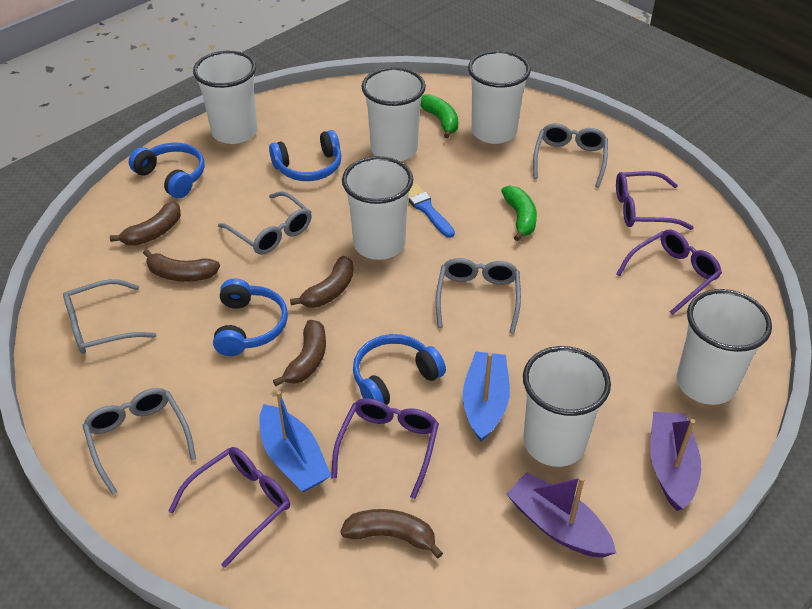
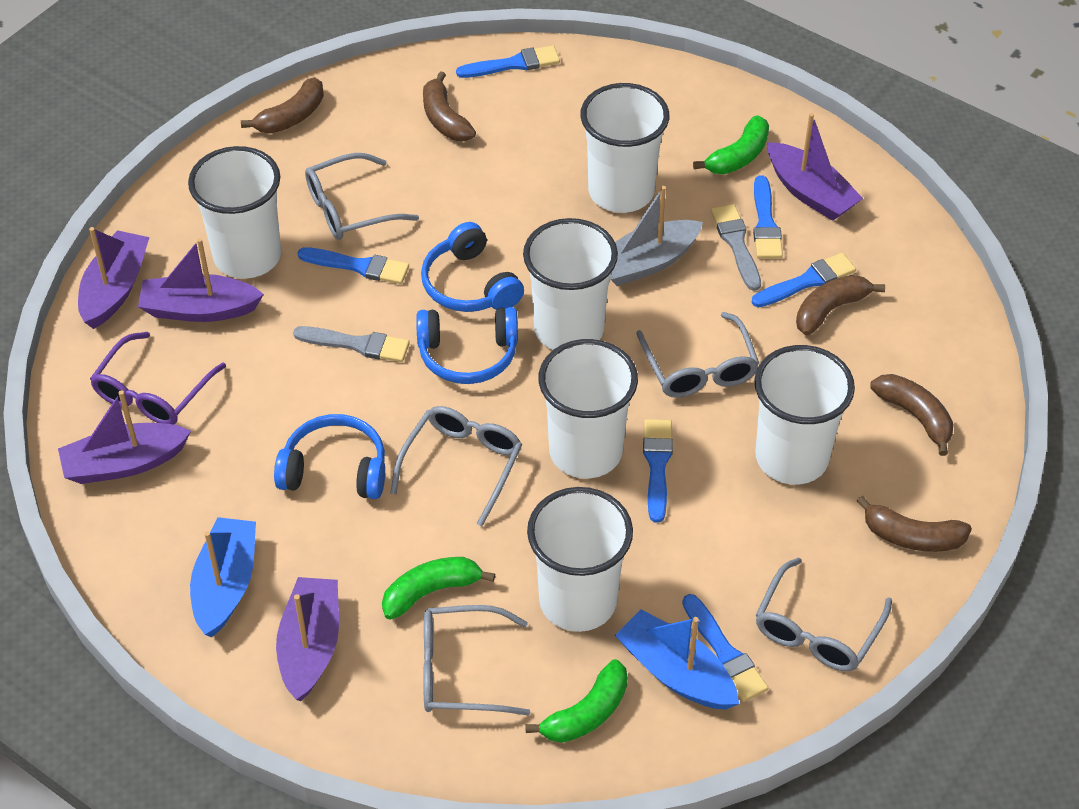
blue brush: 1 -> 6
blue headphones: 4 -> 3
green banana: 2 -> 3
grey boat: 0 -> 1
grey brush: 0 -> 2
purple boat: 2 -> 5
purple glasses: 4 -> 1

